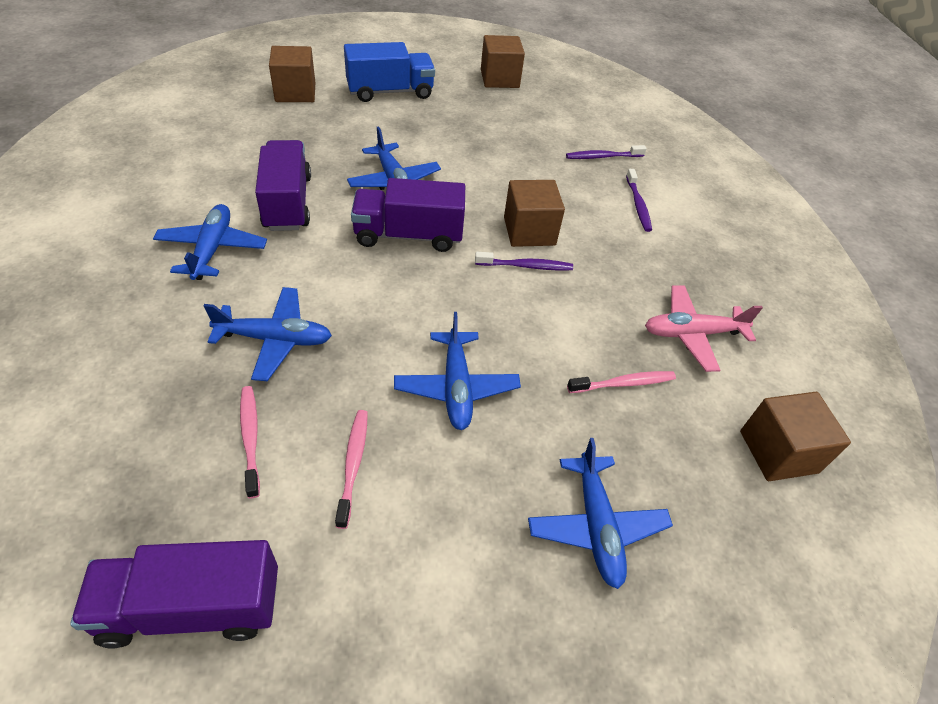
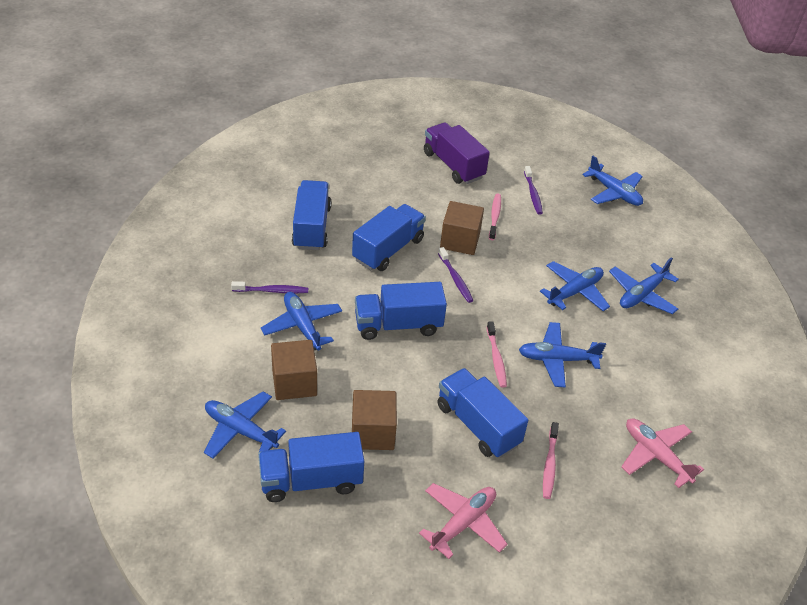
blue plane: 5 -> 6
blue truck: 1 -> 5
brown cube: 4 -> 3
pink plane: 1 -> 2
purple truck: 3 -> 1

